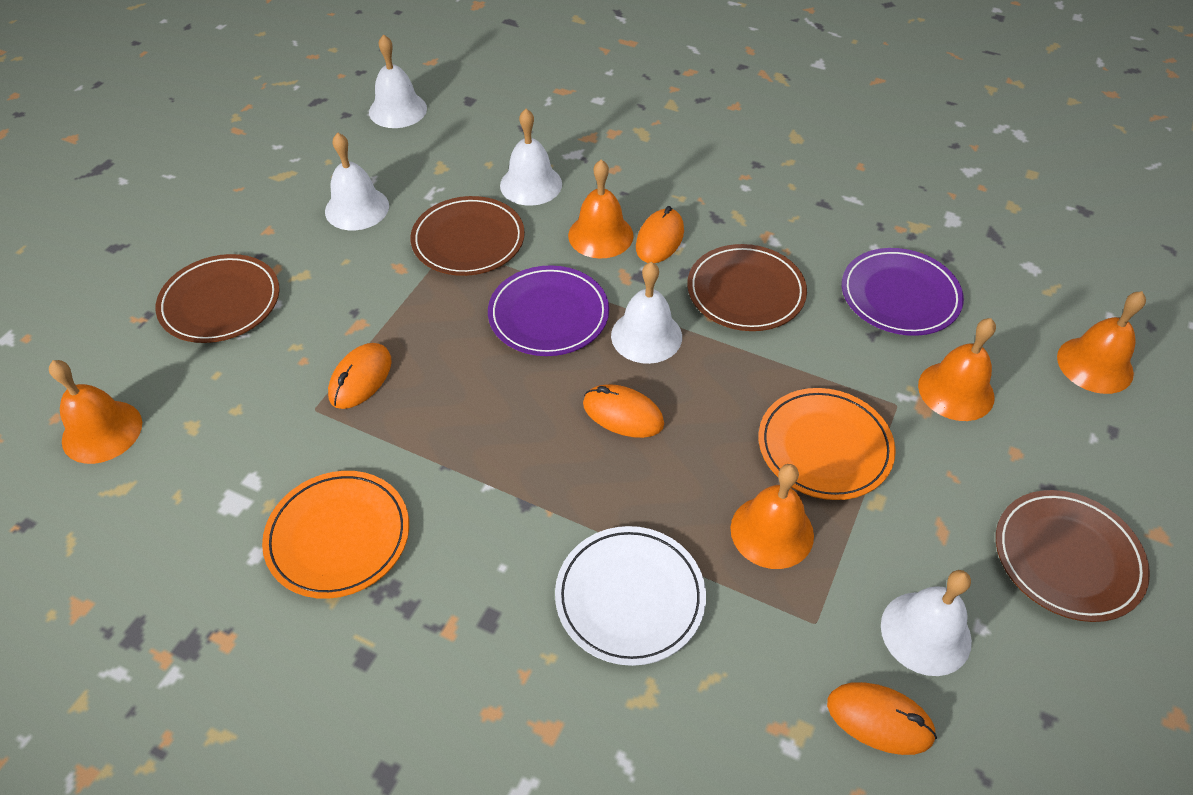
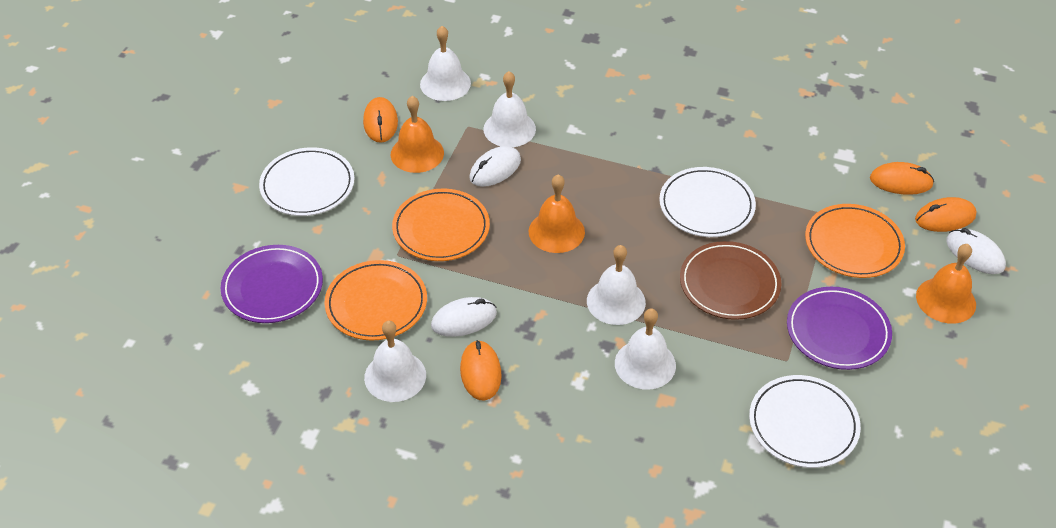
brown plate: 4 -> 1
orange bell: 5 -> 3
orange plate: 2 -> 3
white mouse: 0 -> 3
white plate: 1 -> 3

